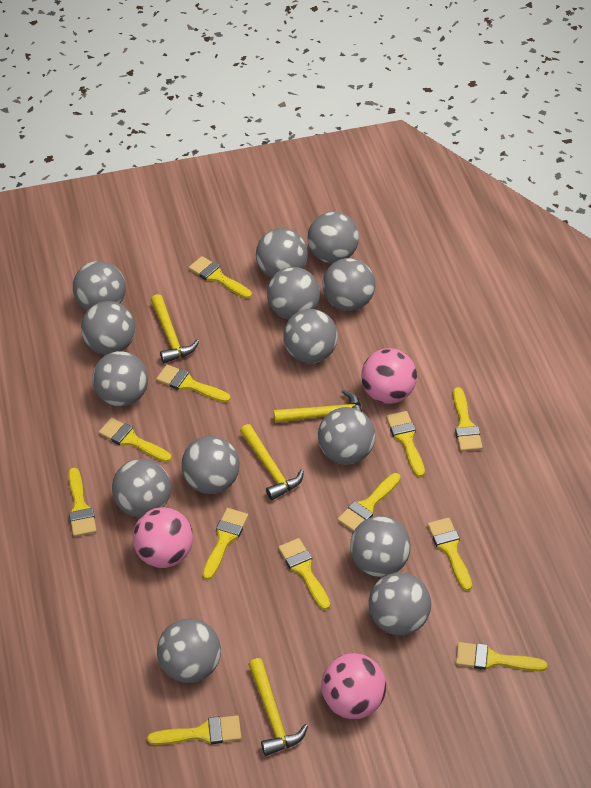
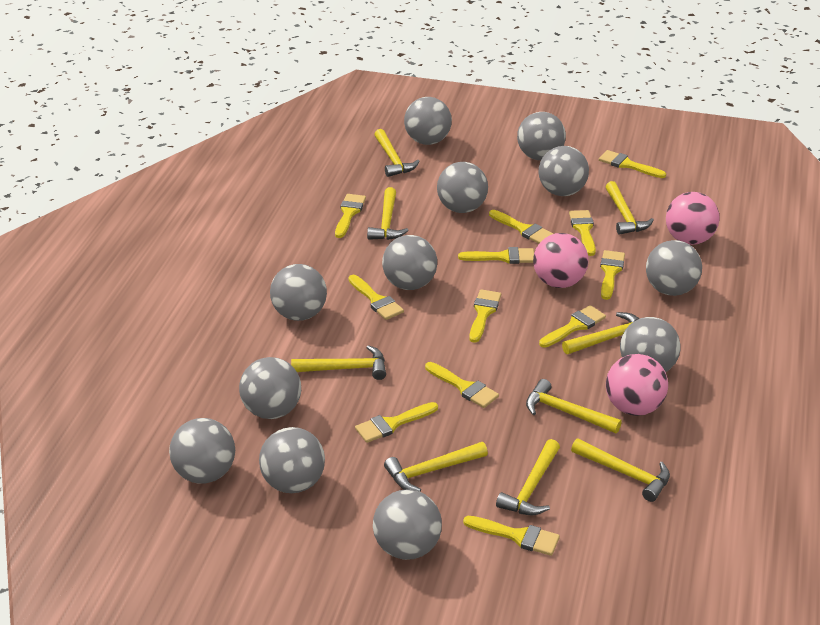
grey ball: 14 -> 12
yellow hammer: 4 -> 9

